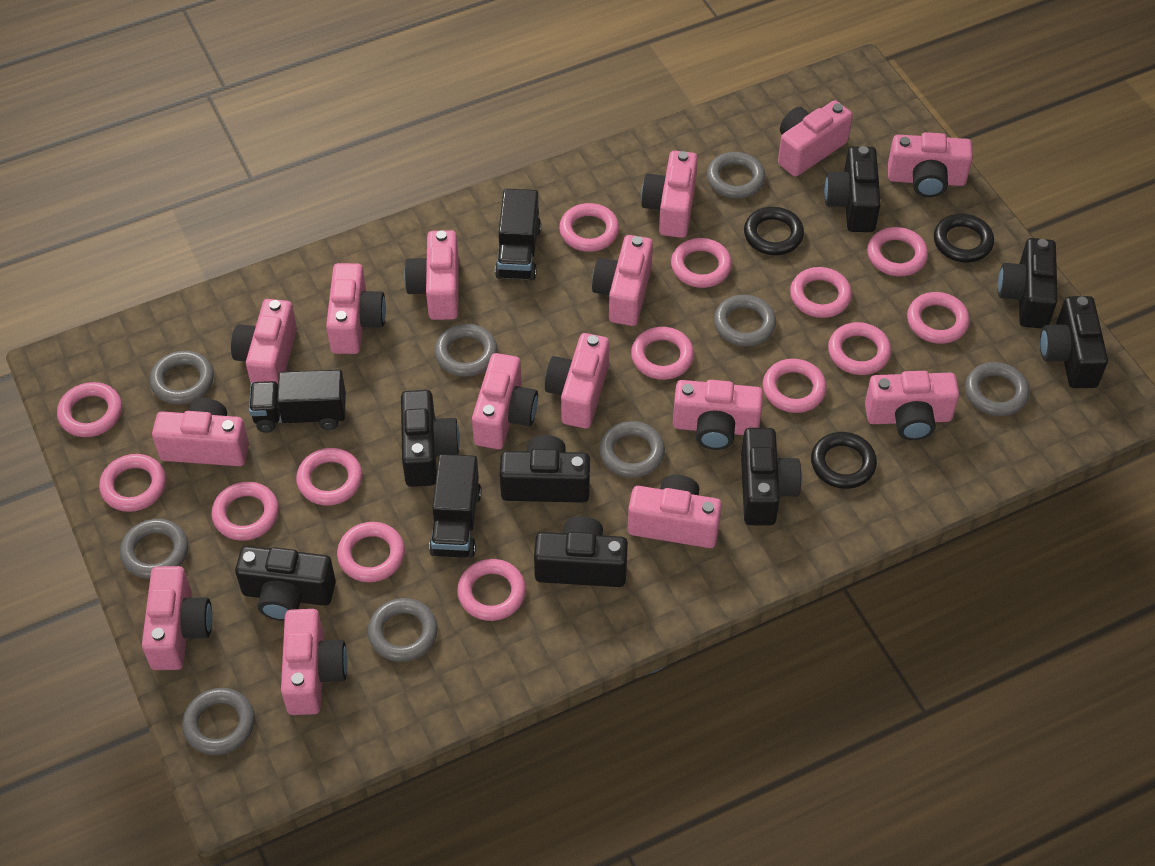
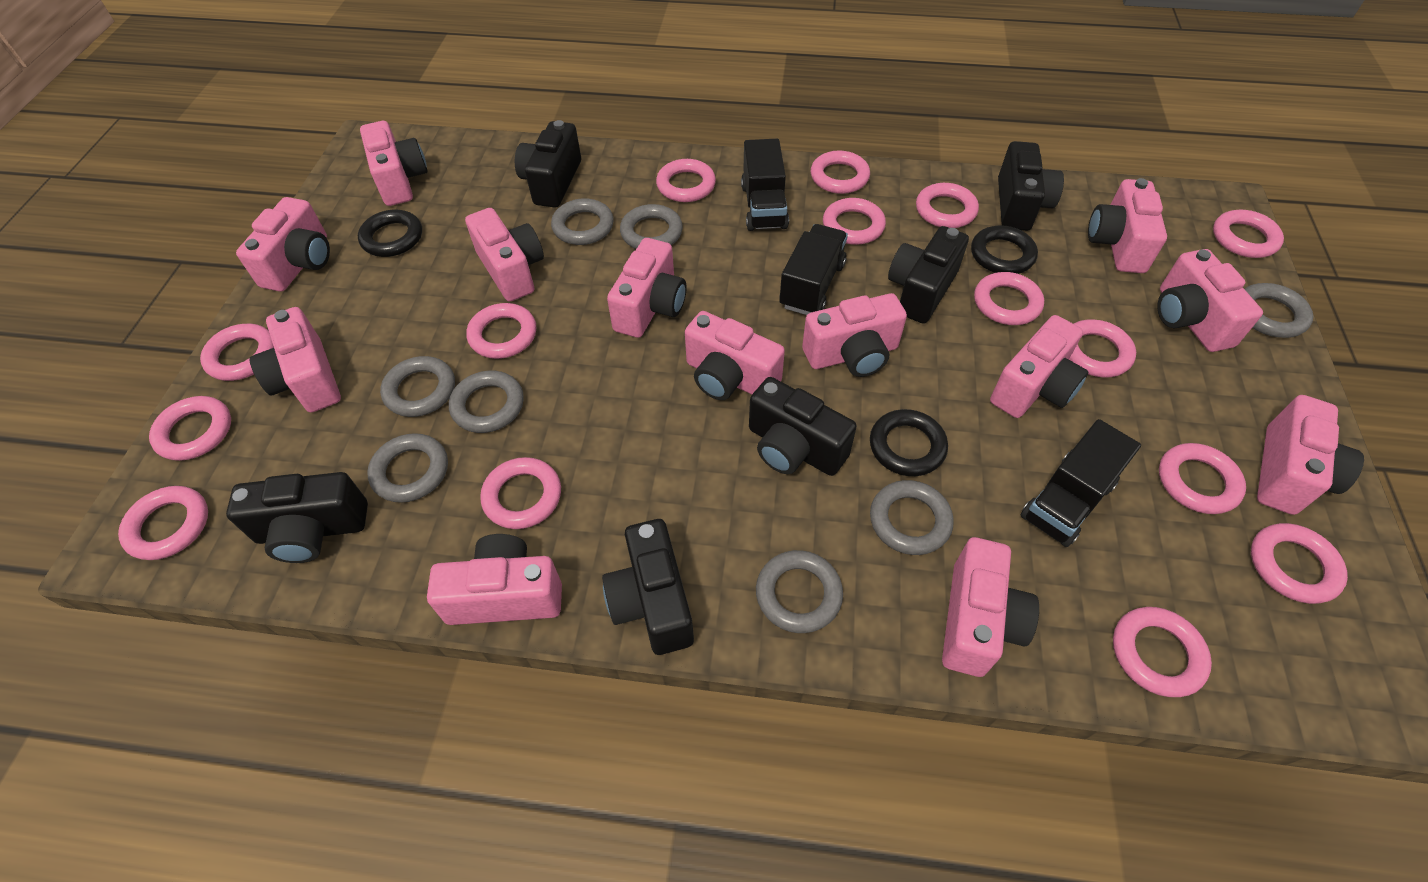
black camera: 8 -> 6
grey ring: 9 -> 8
pink camera: 15 -> 13
pink ring: 14 -> 15

